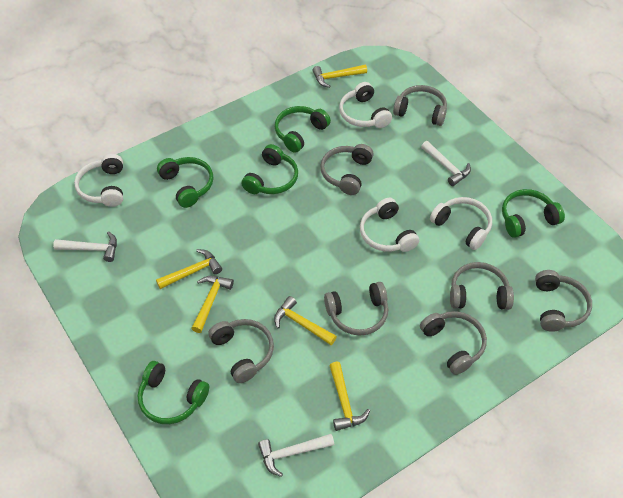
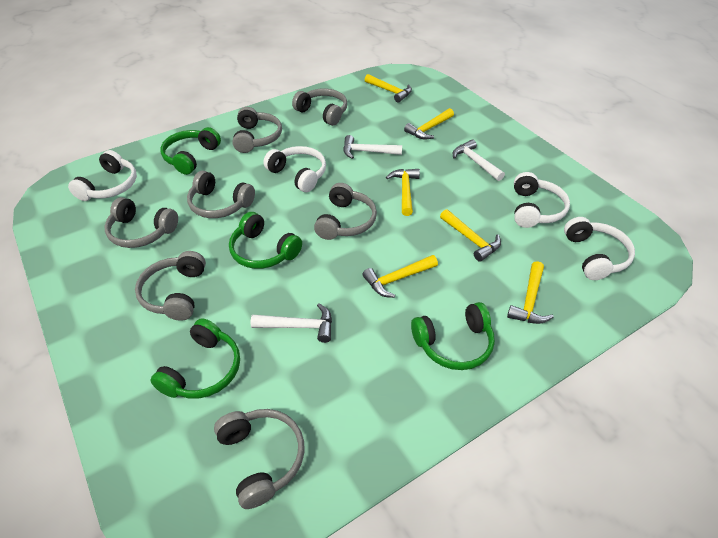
green headphones: 5 -> 4
yellow hammer: 5 -> 6

